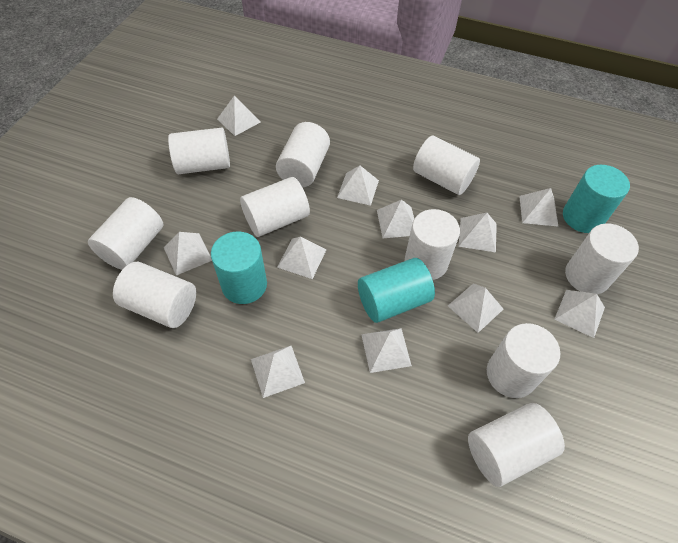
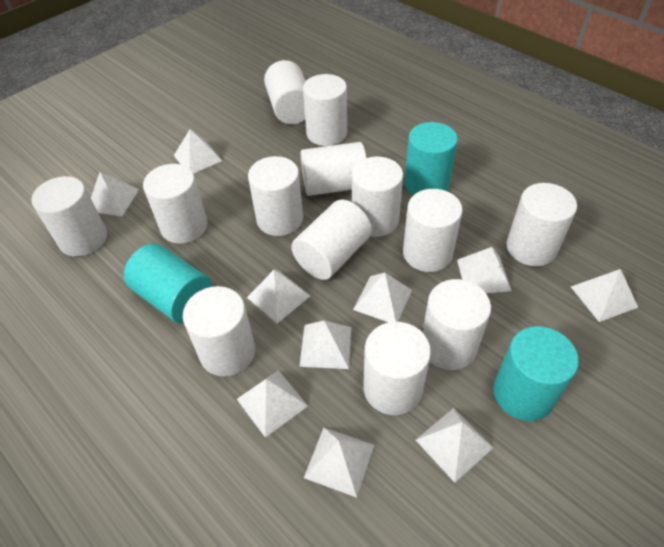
white cylinder: 10 -> 13
white pyramid: 11 -> 10

